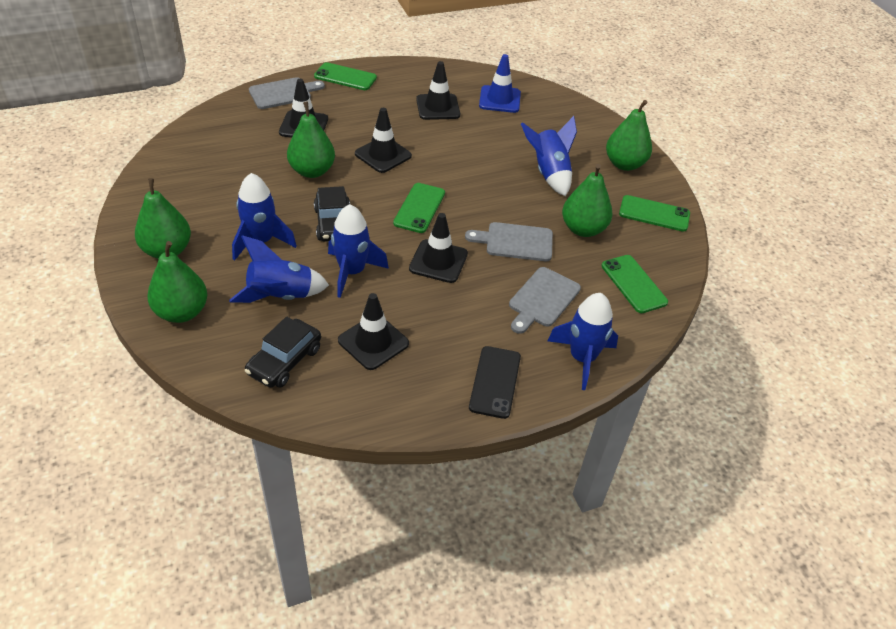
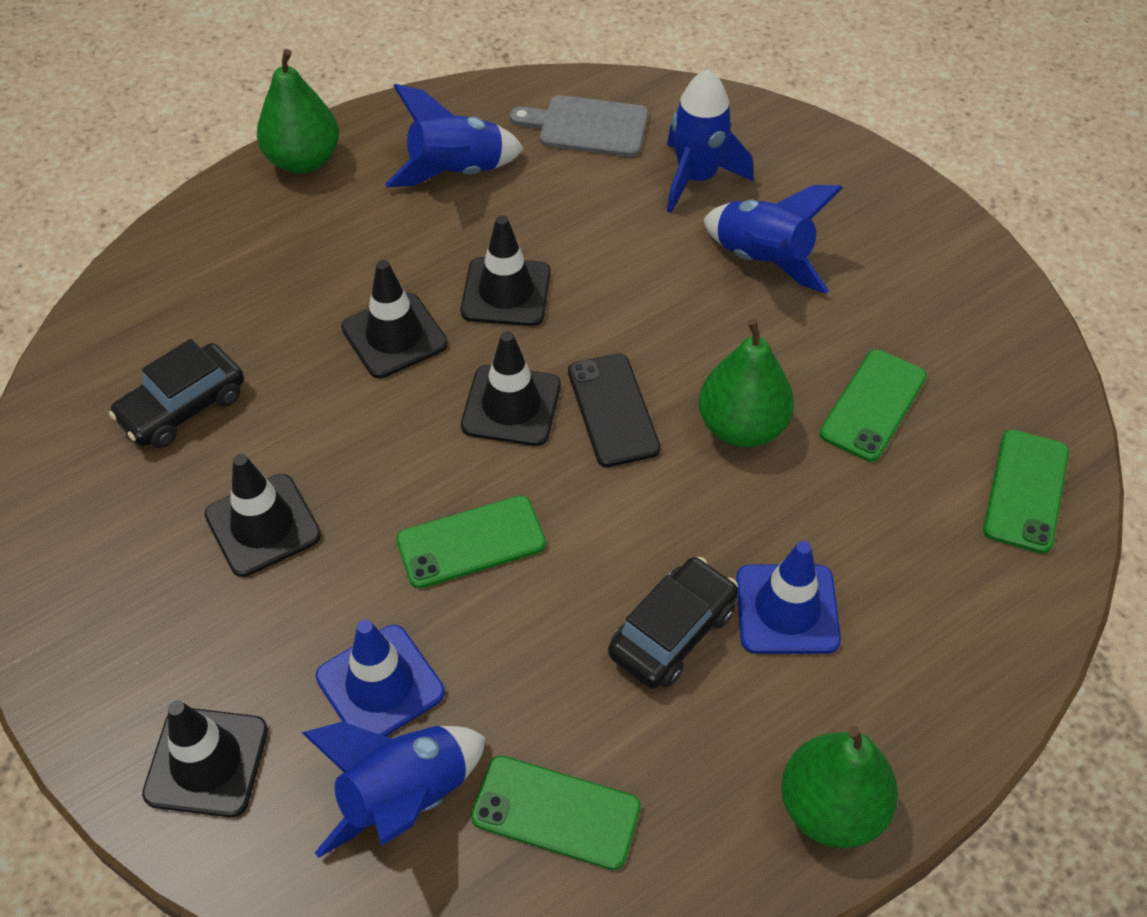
blue rocket: 5 -> 4
blue traffic cone: 1 -> 2
green pear: 5 -> 3
grey cutting board: 3 -> 1

